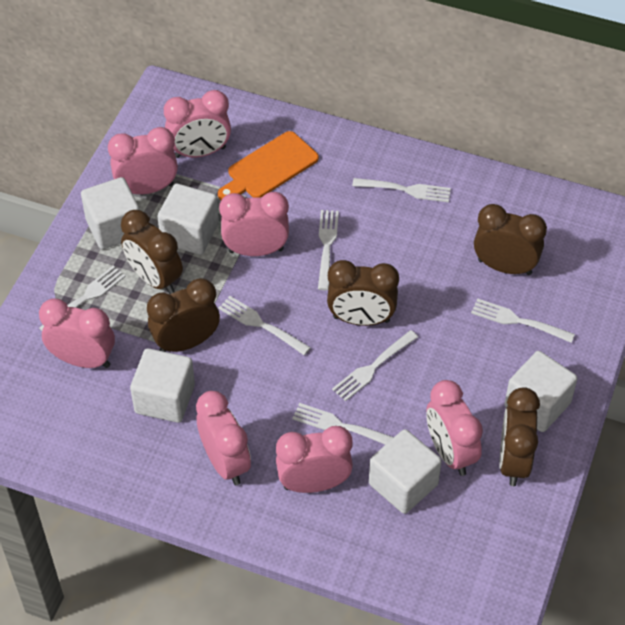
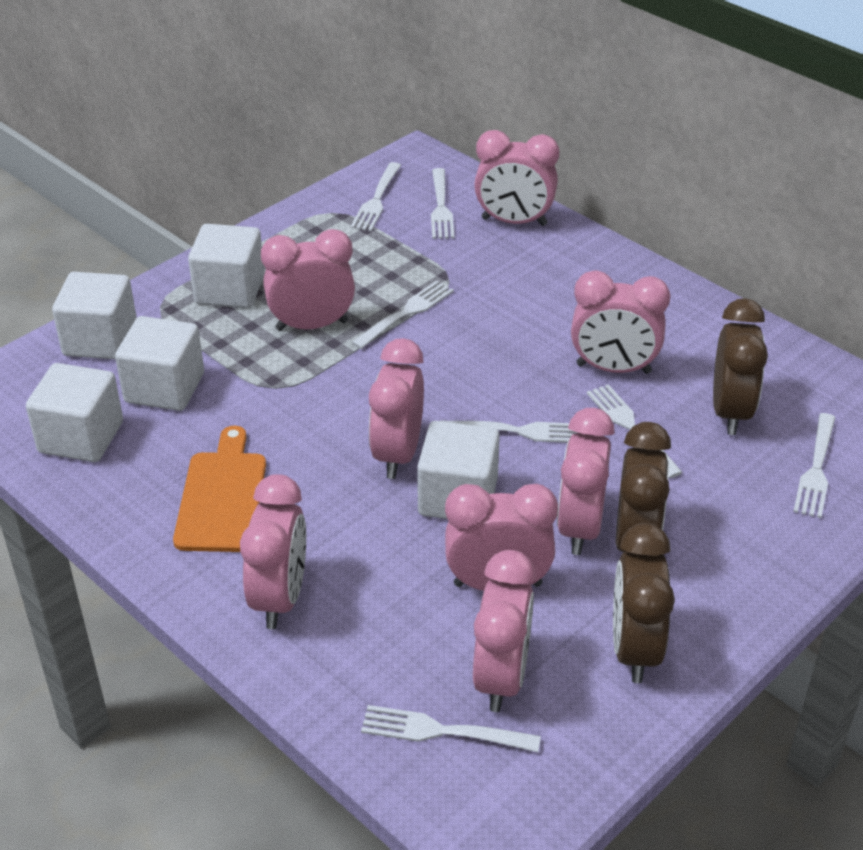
brown clock: 5 -> 3
pink clock: 7 -> 8

